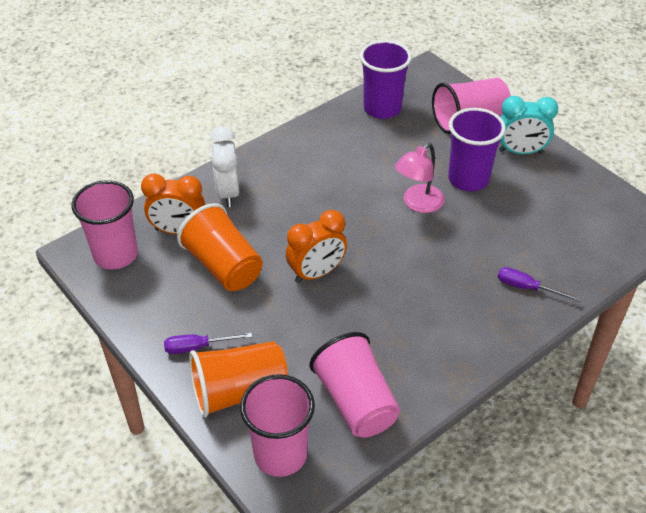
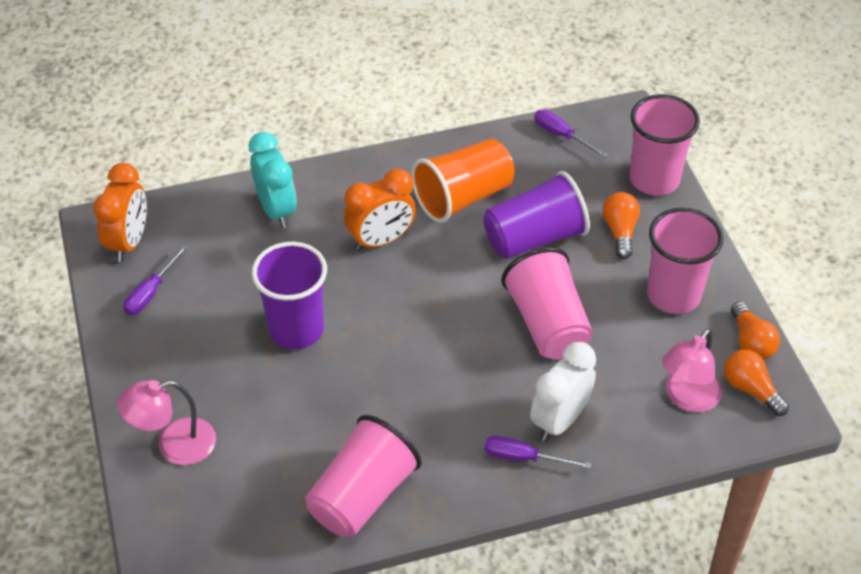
orange cup: 2 -> 1
orange light bulb: 0 -> 3
pink lamp: 1 -> 2
purple screwdriver: 2 -> 3

